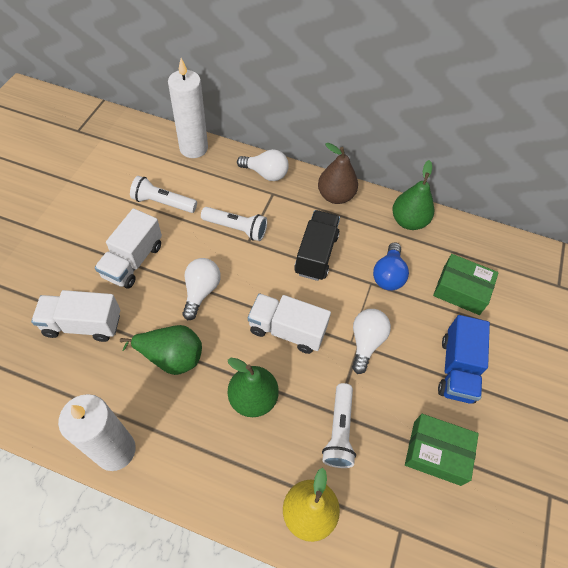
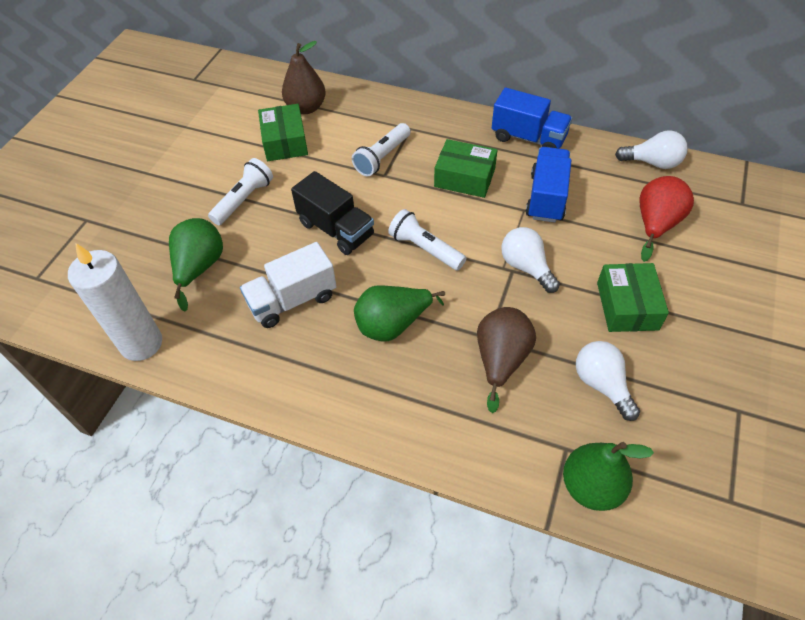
blue light bulb: 1 -> 0
blue truck: 1 -> 2
brown pear: 1 -> 2
green box: 2 -> 3
red pear: 0 -> 1
white candle: 2 -> 1
white truck: 3 -> 1
yellow pear: 1 -> 0

